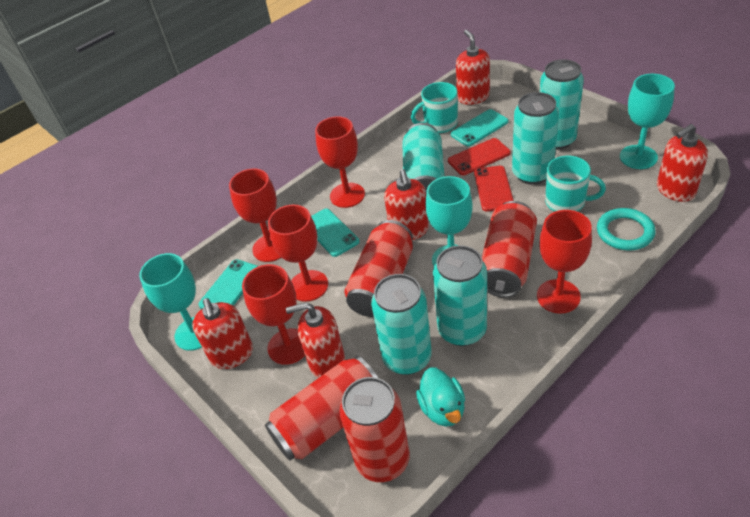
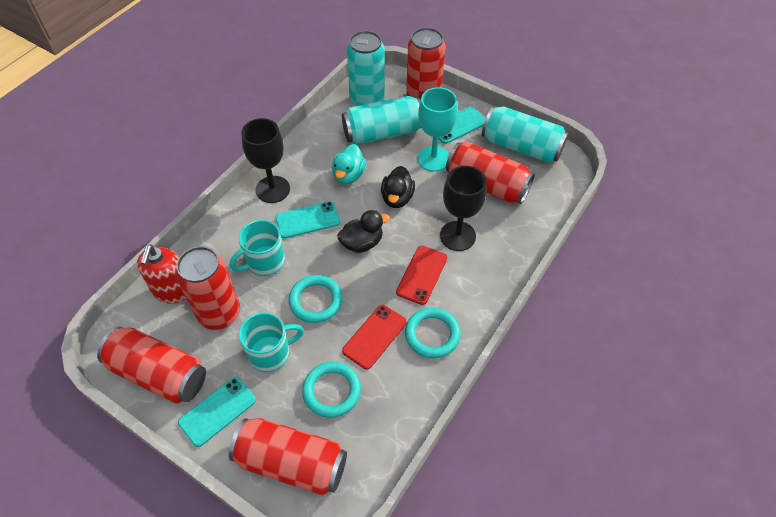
black duck: 0 -> 2
black goblet: 0 -> 2
red can: 4 -> 5
red goblet: 5 -> 0
red soap dispenser: 5 -> 1
turquoise can: 5 -> 3
turquoise goblet: 3 -> 1
turquoise ring: 1 -> 3

